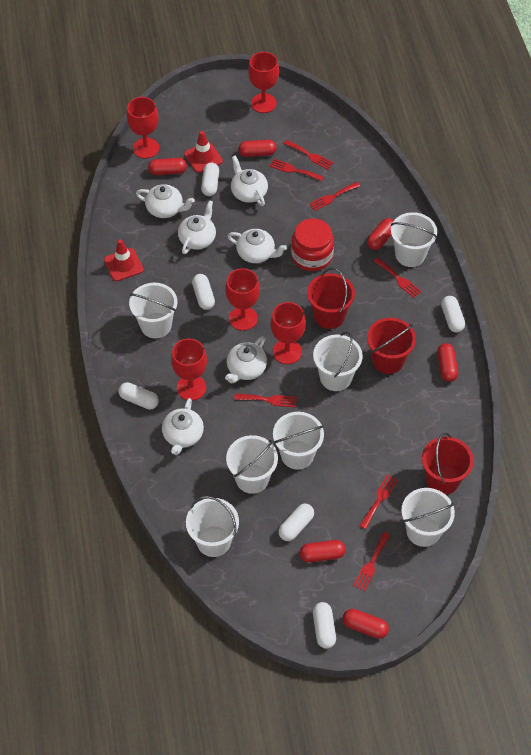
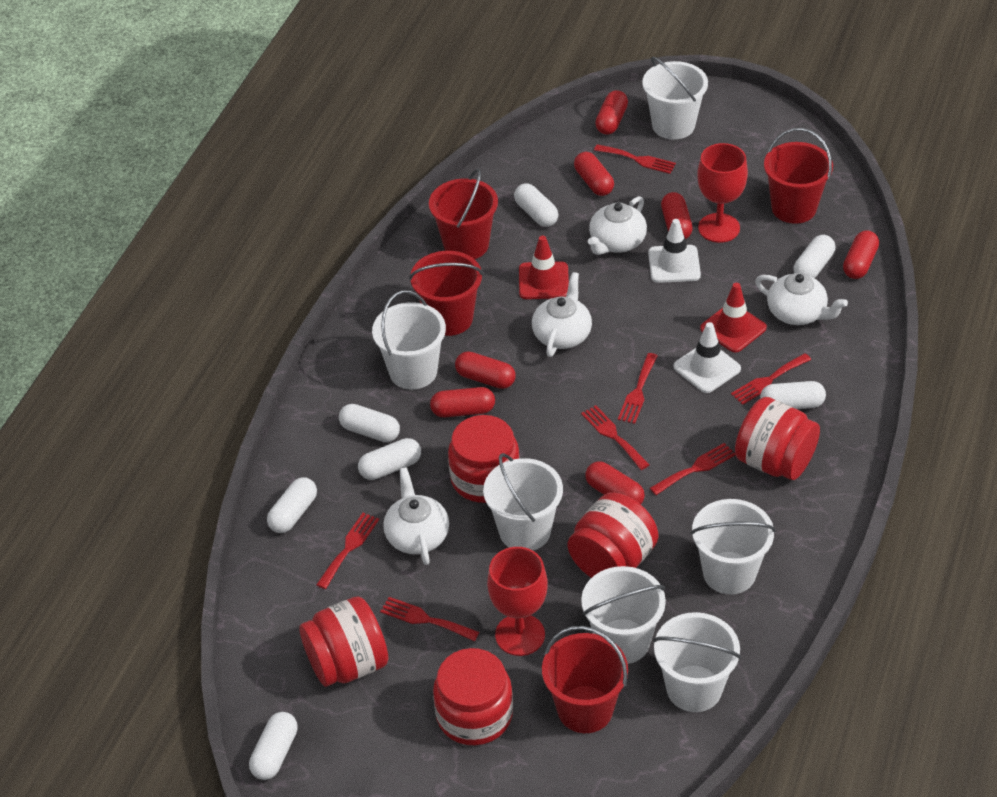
red bucket: 3 -> 4
red capsule: 6 -> 7
red goblet: 5 -> 2
red jar: 1 -> 5
white bucket: 7 -> 6
white capsule: 6 -> 7
white teapot: 6 -> 4
white traffic cone: 0 -> 2

